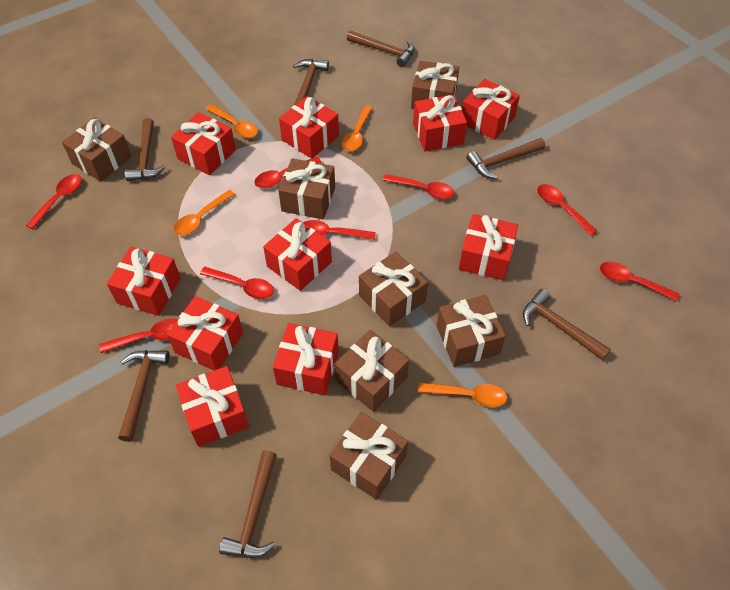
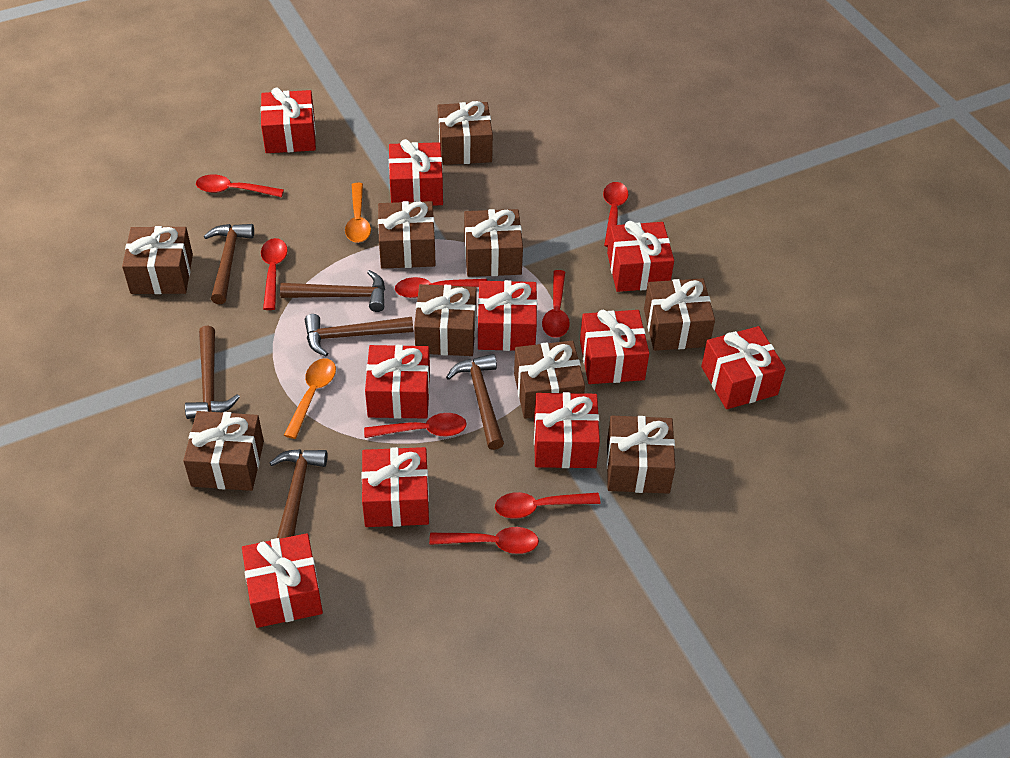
brown gift: 7 -> 9
brown hammer: 7 -> 6
orange spoon: 4 -> 2

